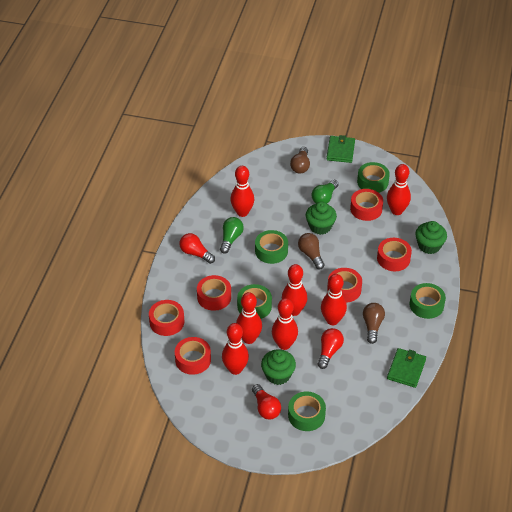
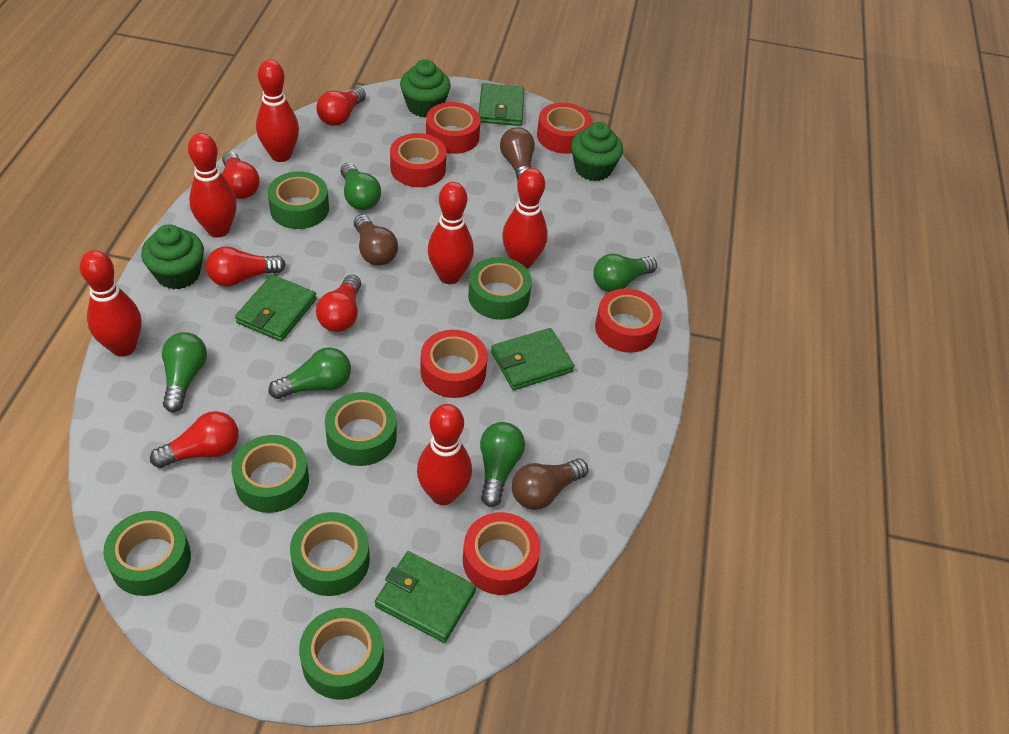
green light bulb: 2 -> 5
green tape: 5 -> 7
green wallet: 2 -> 4
red bowling pin: 7 -> 6
red light bulb: 3 -> 5

